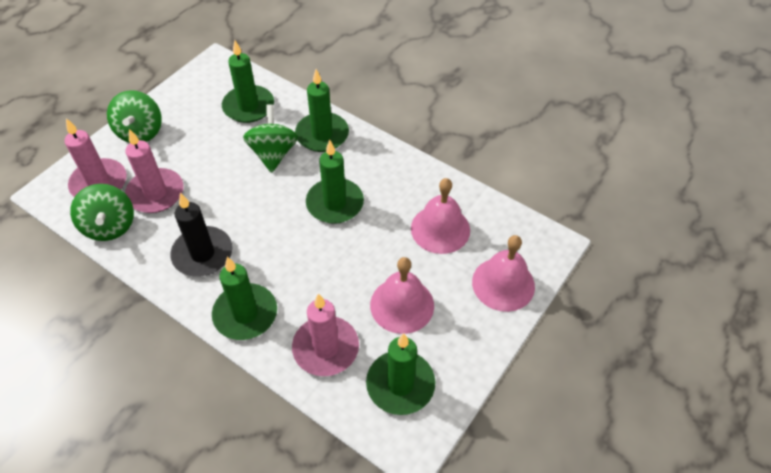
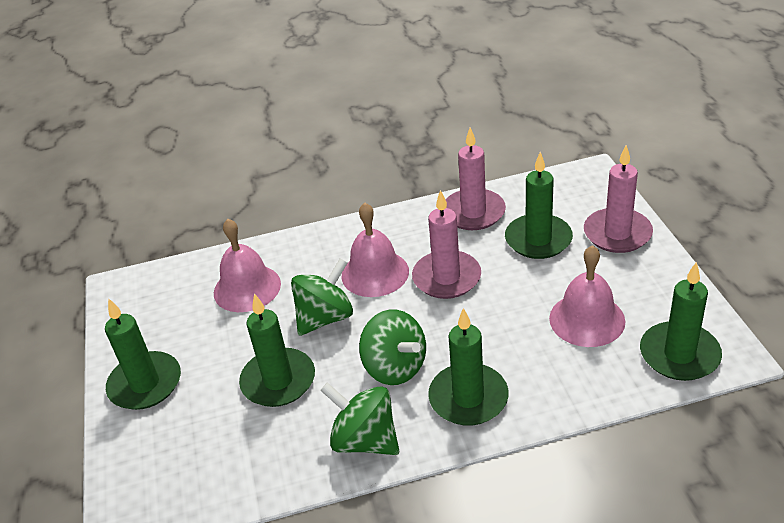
black candle: 1 -> 0

